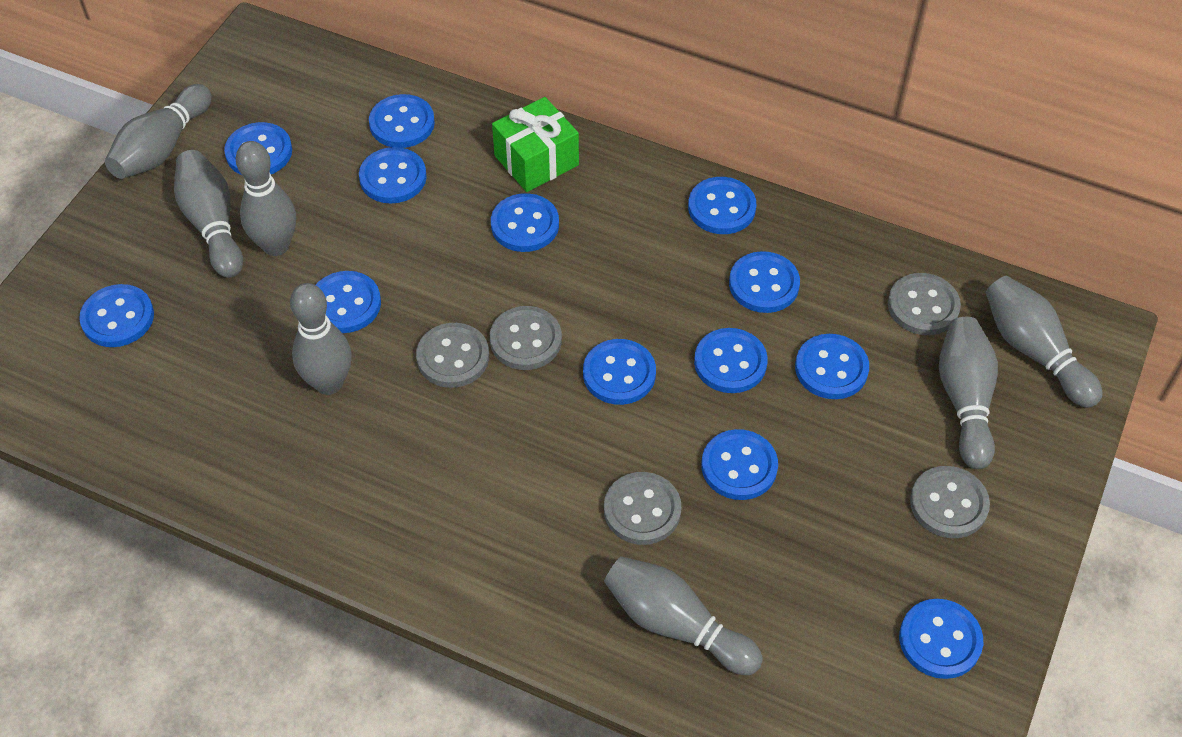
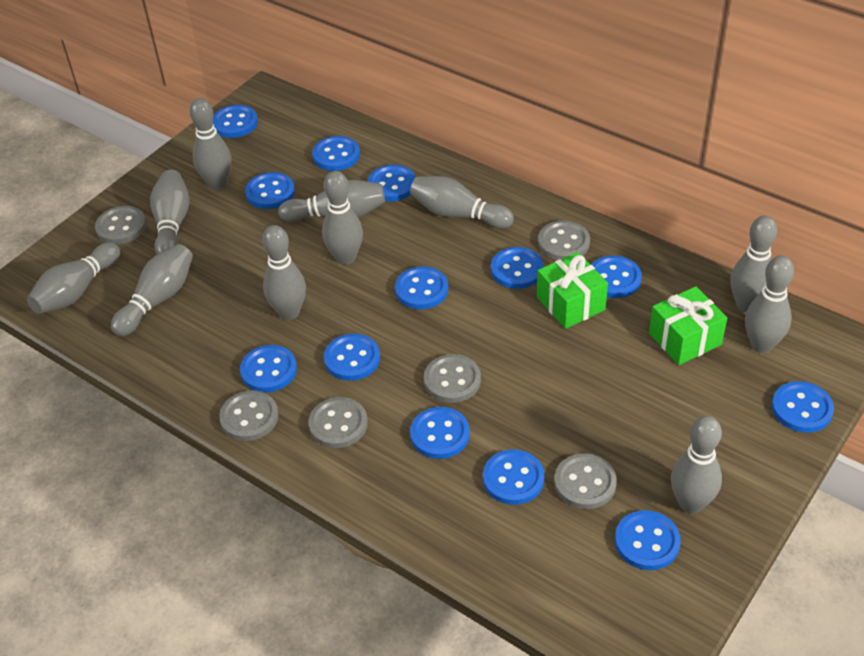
green gift: 1 -> 2
grey bowling pin: 7 -> 11
grey button: 5 -> 6

